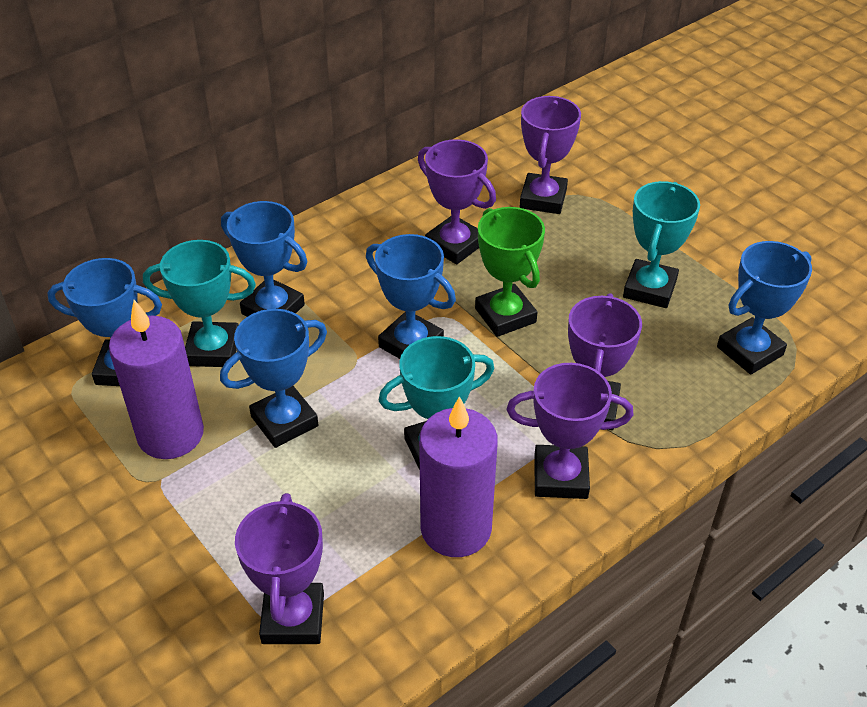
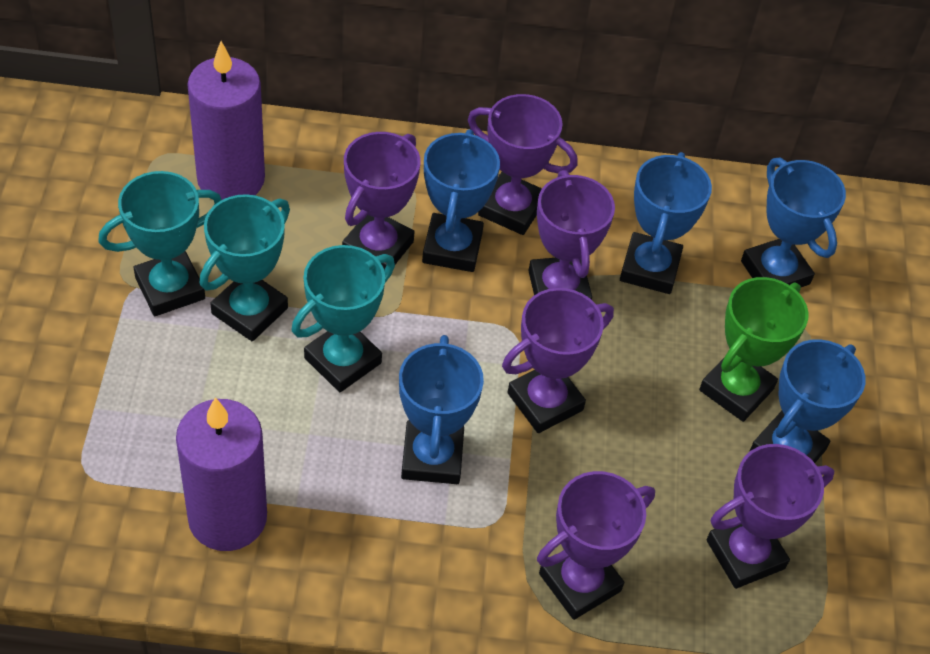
purple trophy: 5 -> 6

